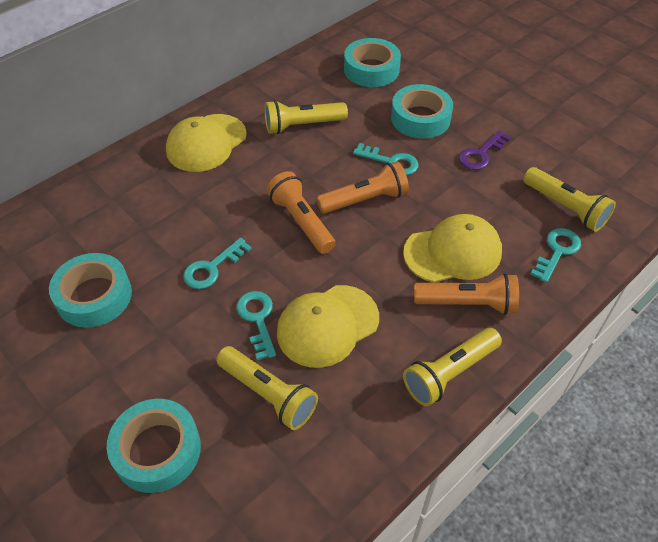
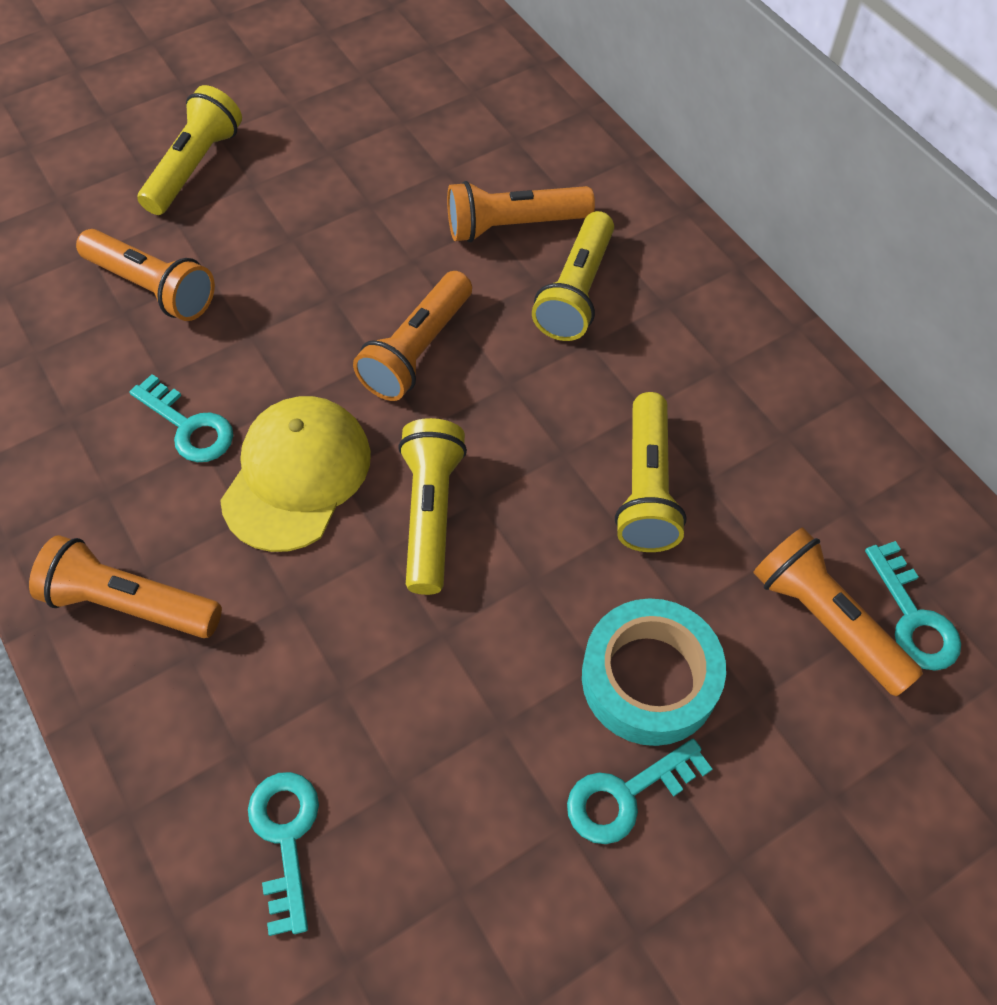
orange flashlight: 3 -> 5
purple key: 1 -> 0
turquoise tape: 4 -> 1
yellow cap: 3 -> 1

